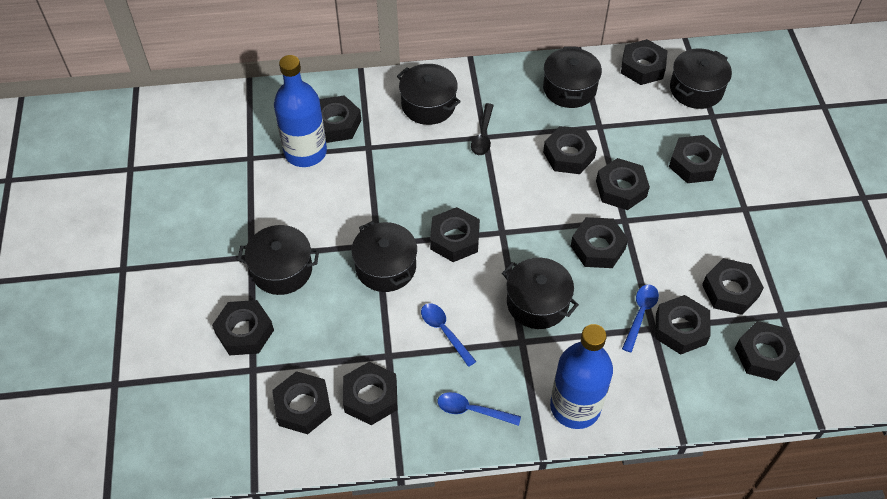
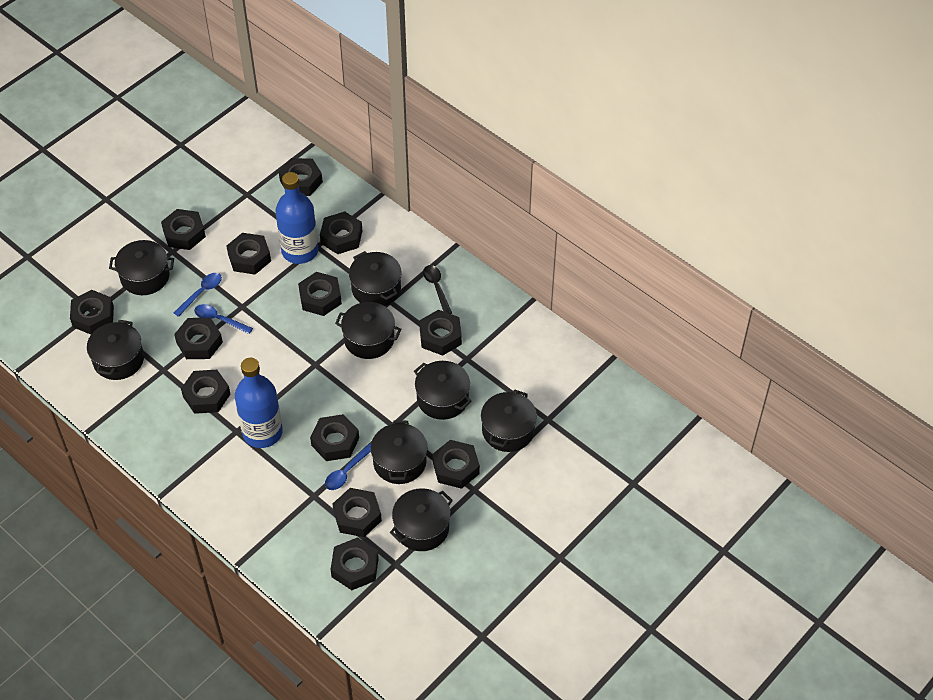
black pot: 6 -> 8

